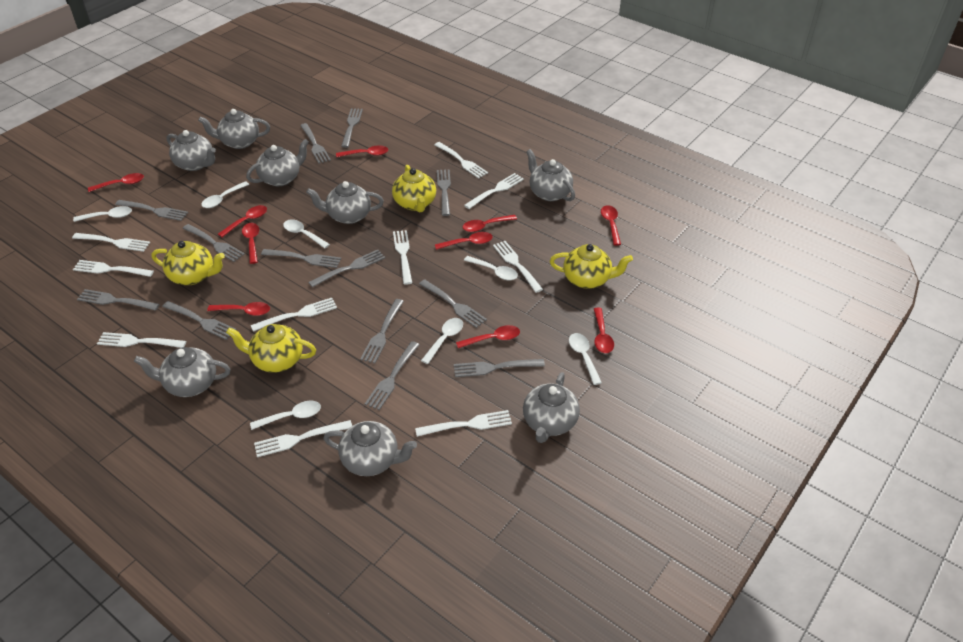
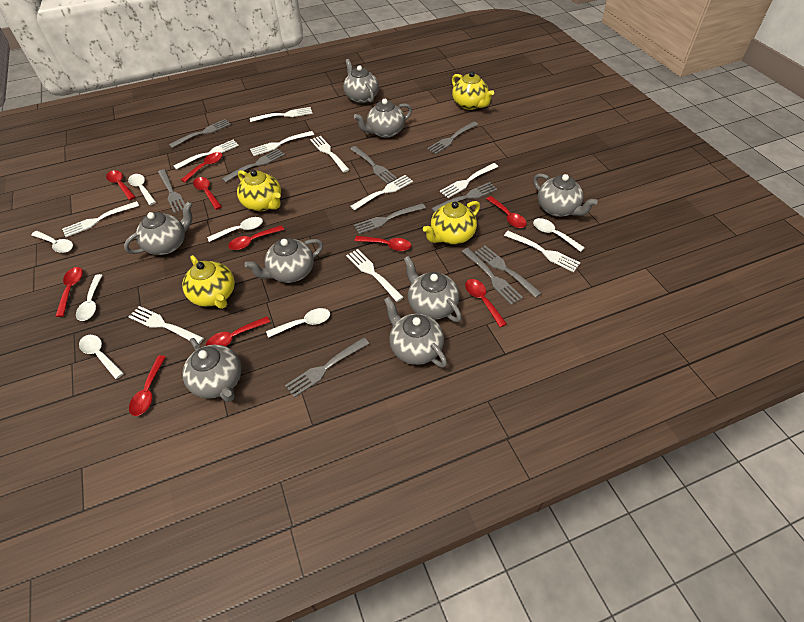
grey fork: 13 -> 10

